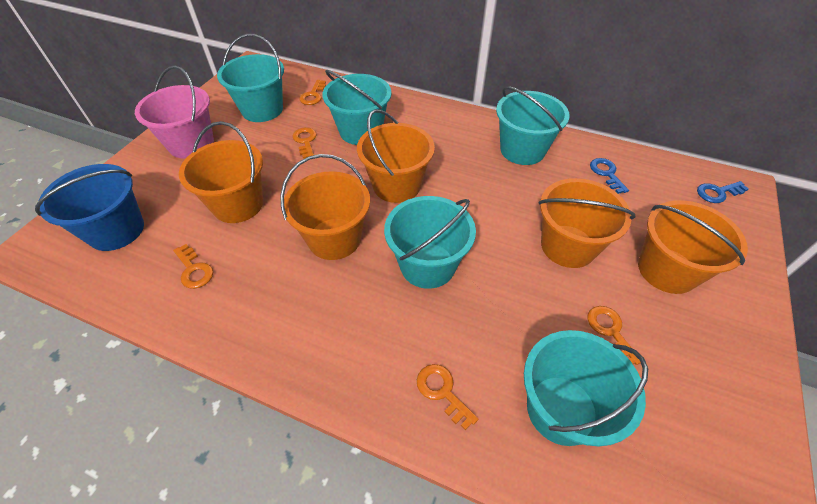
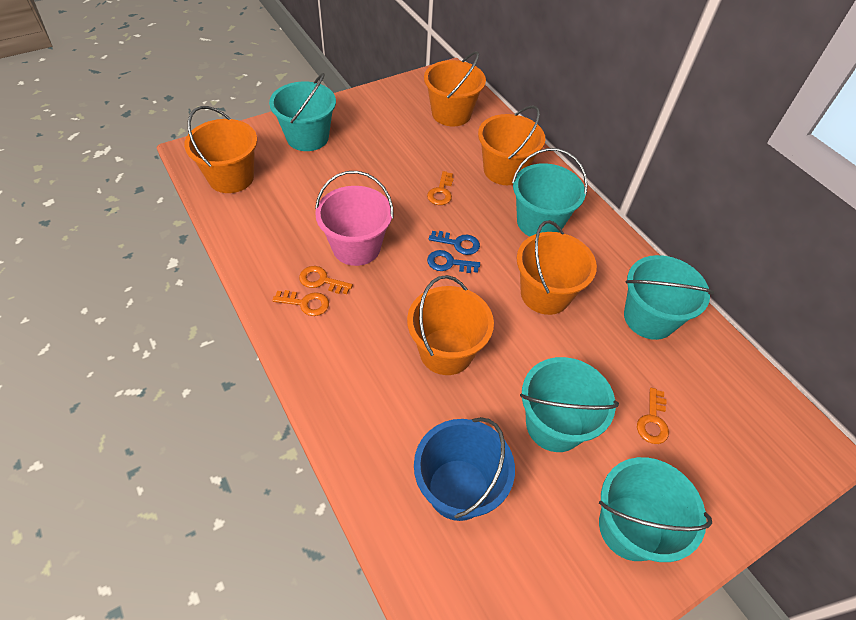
orange key: 5 -> 4

